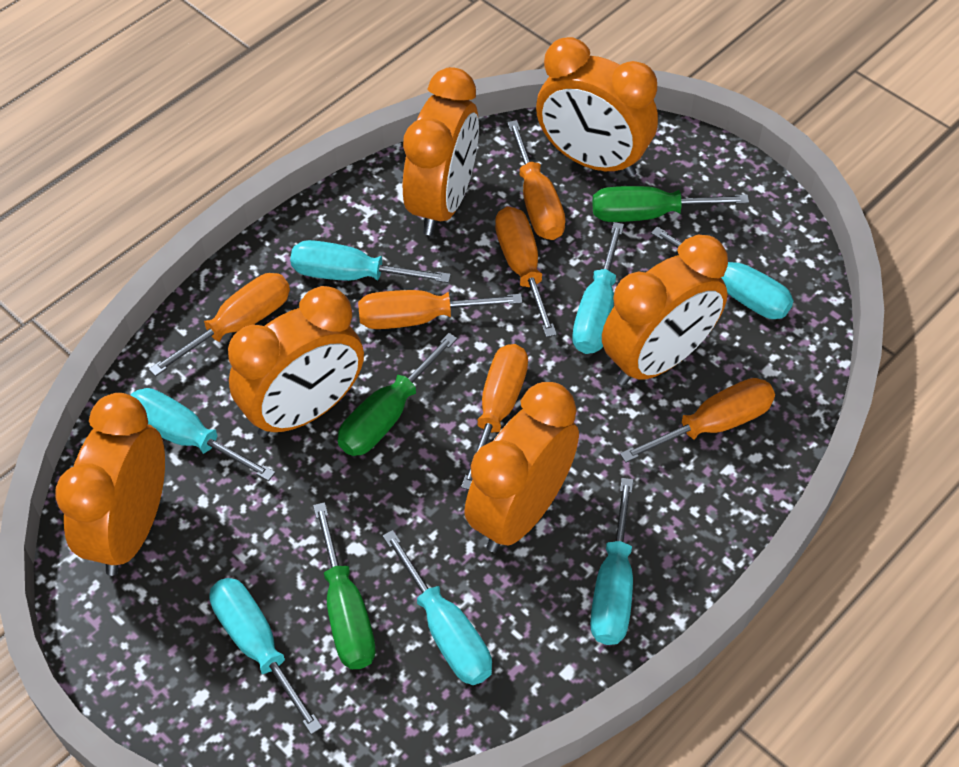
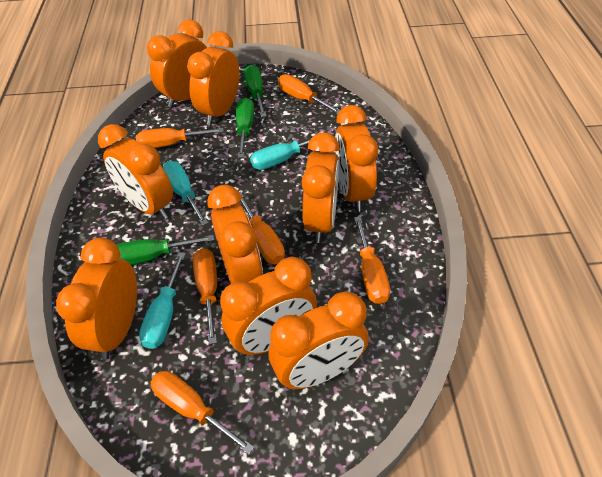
orange clock: 6 -> 9
turquoise screwdriver: 7 -> 3

